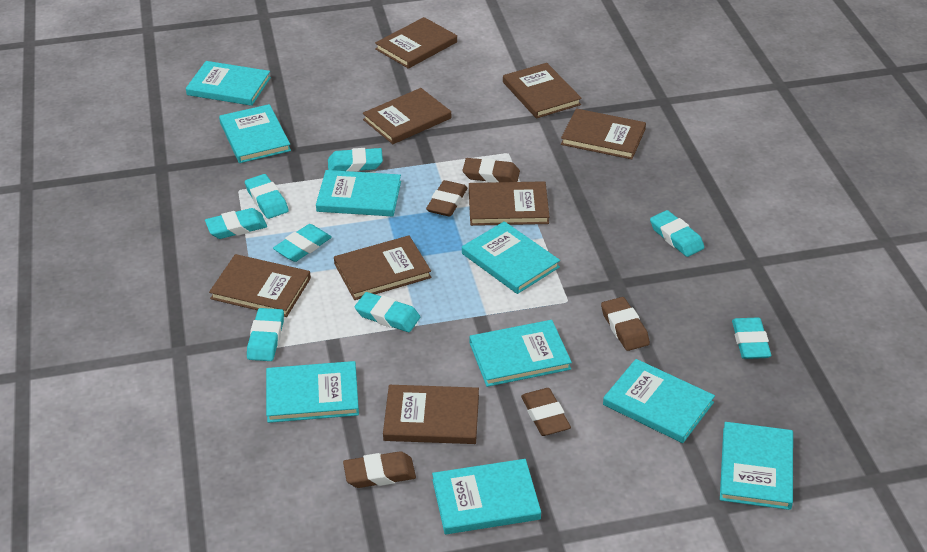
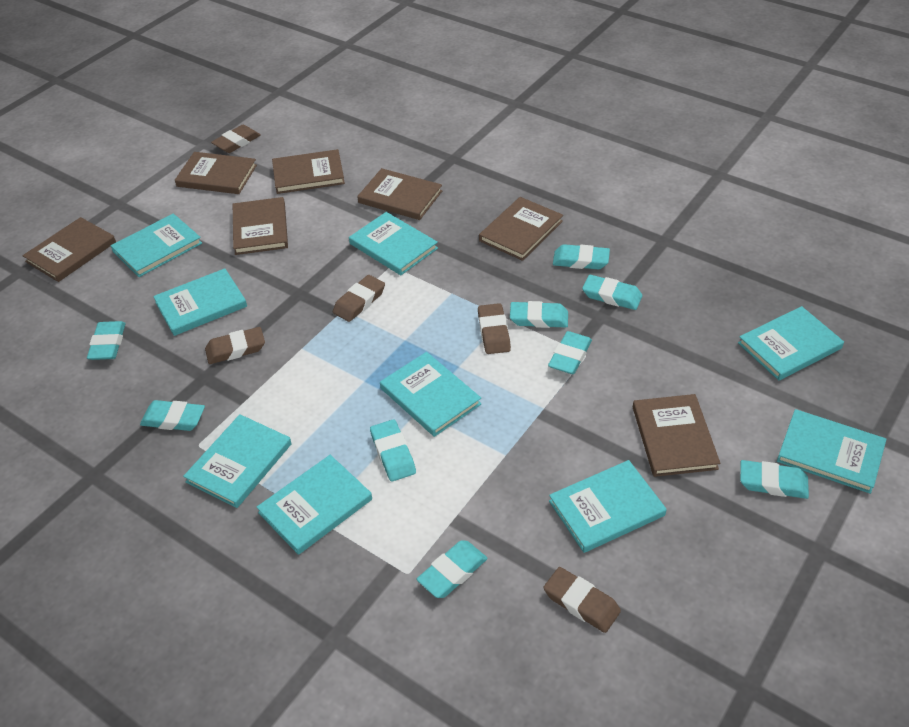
brown book: 8 -> 7
turquoise eraser: 8 -> 9

